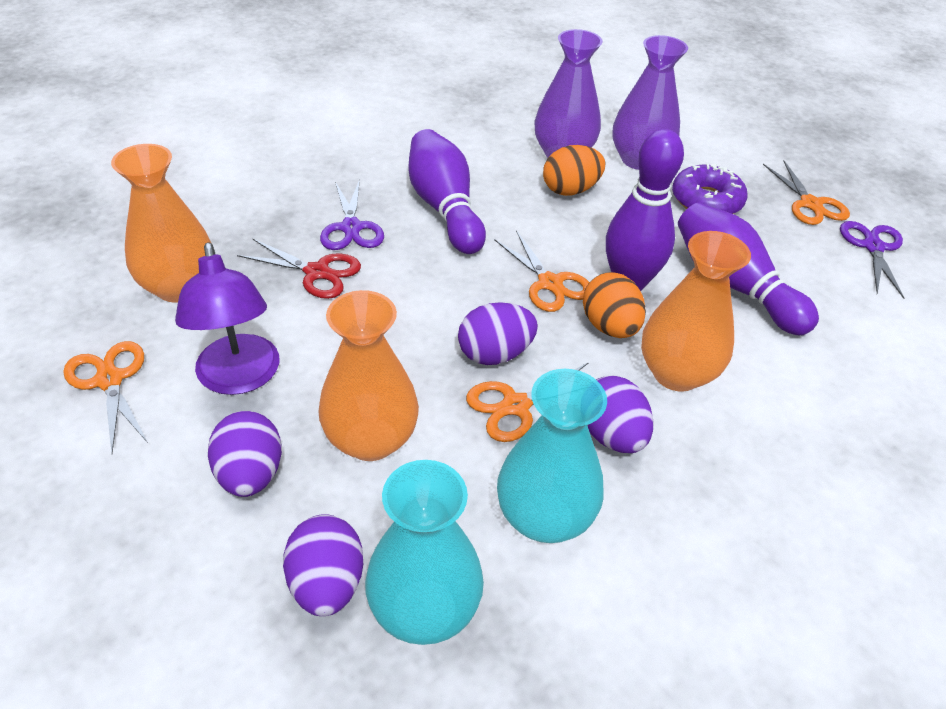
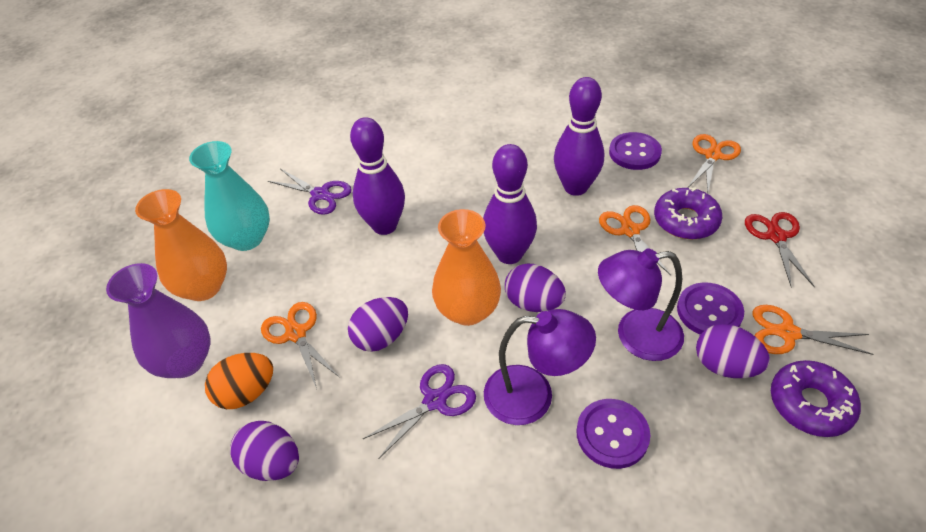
orange egg: 2 -> 1
orange vase: 3 -> 2
purple button: 0 -> 3
purple donut: 1 -> 2
purple lamp: 1 -> 2
purple vase: 2 -> 1
turquoise vase: 2 -> 1

